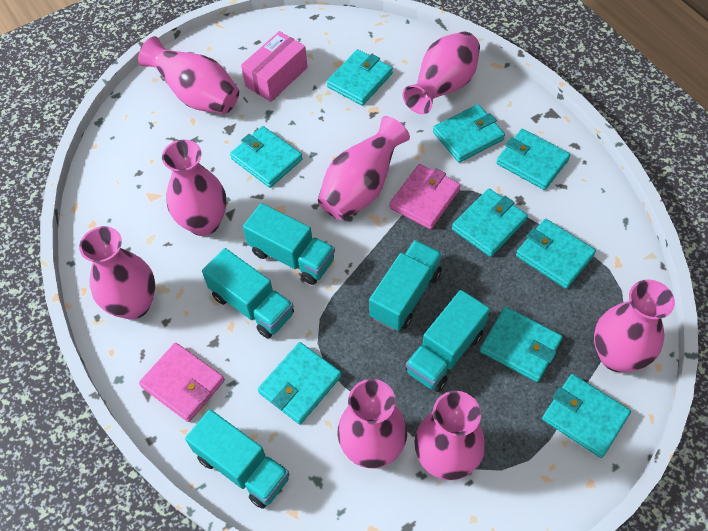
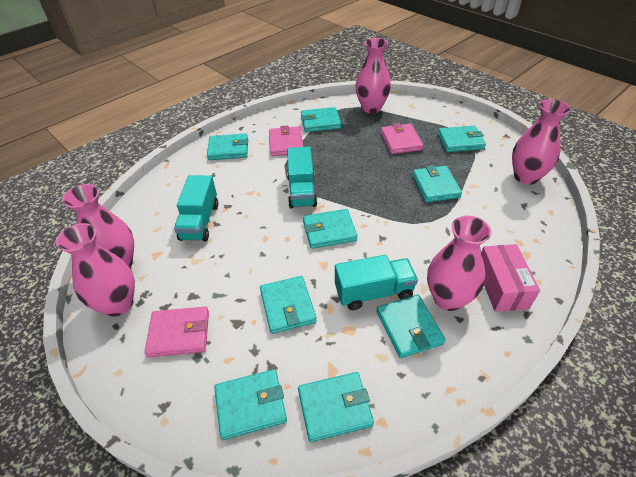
pink vase: 8 -> 5
pink wallet: 2 -> 3
turquoise truck: 5 -> 3

